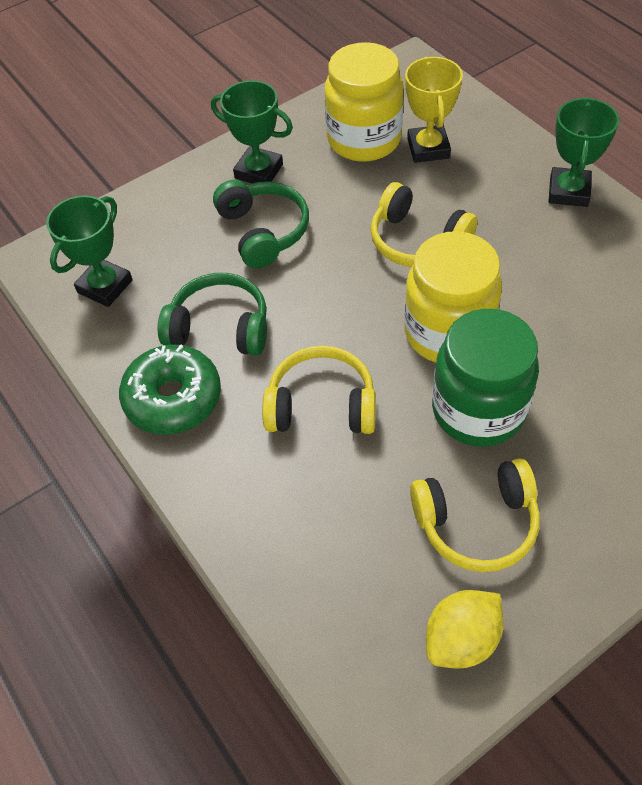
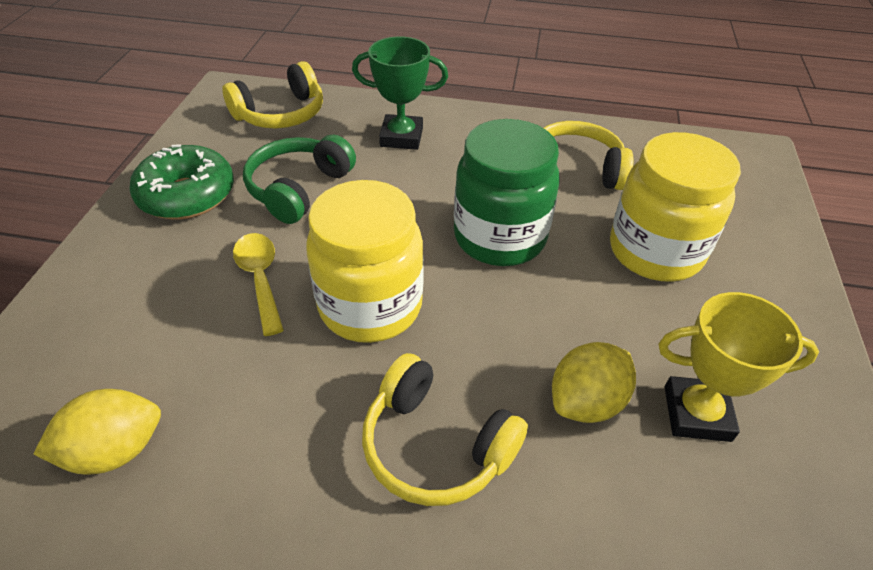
green headphones: 2 -> 1
green trophy: 3 -> 1
yellow lemon: 1 -> 2
yellow spoon: 0 -> 1

